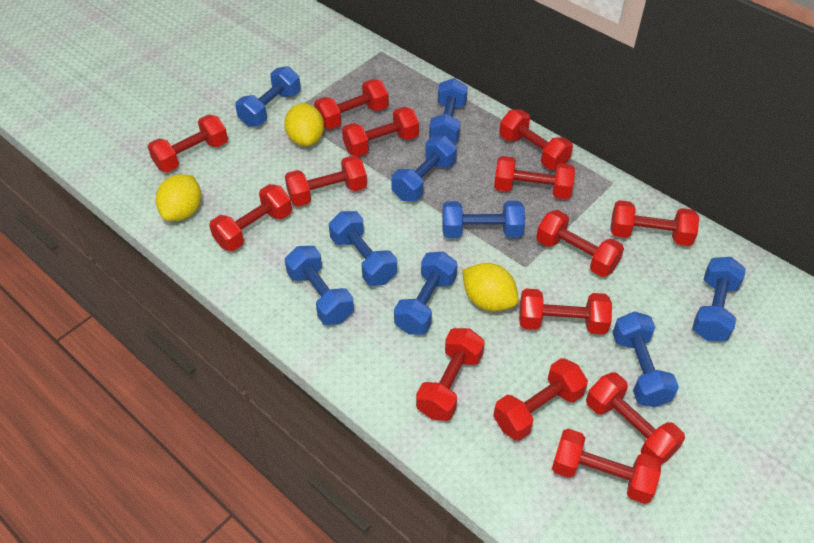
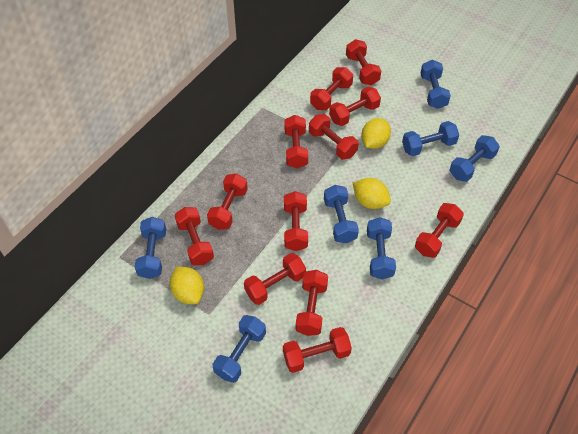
blue dumbbell: 9 -> 7
red dumbbell: 14 -> 12

